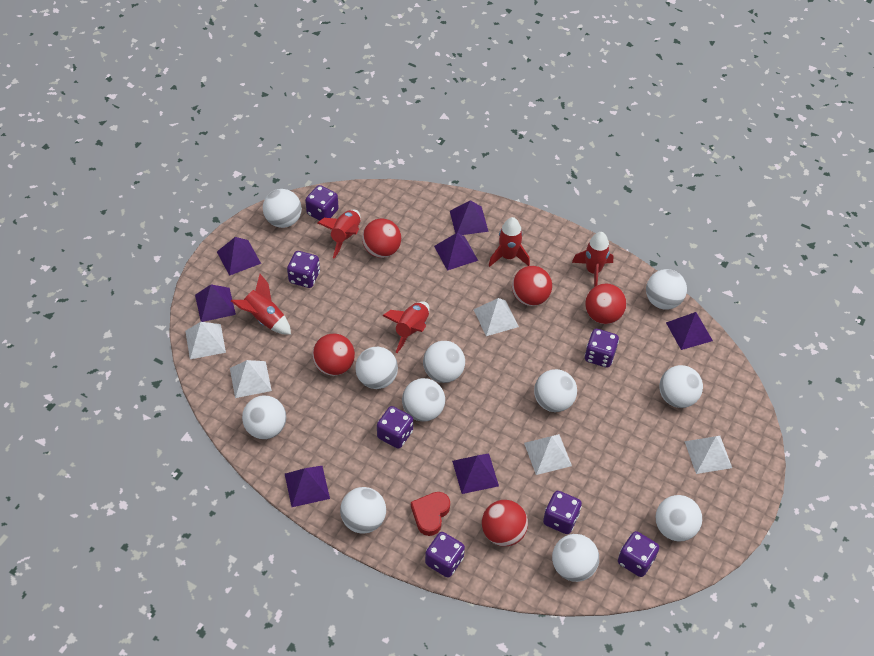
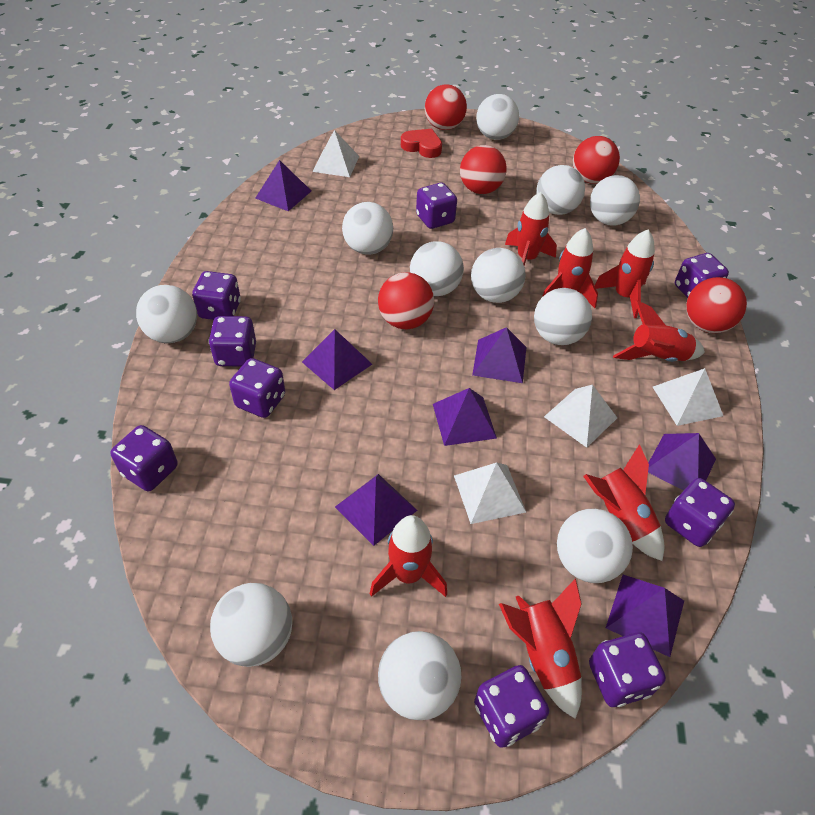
purple dice: 7 -> 9
red rocket: 5 -> 7
white pyramid: 5 -> 4

